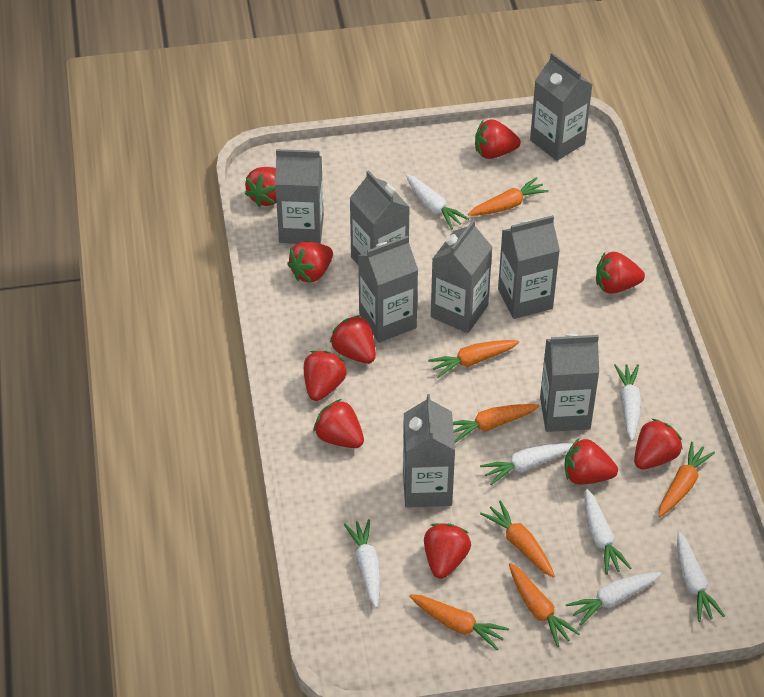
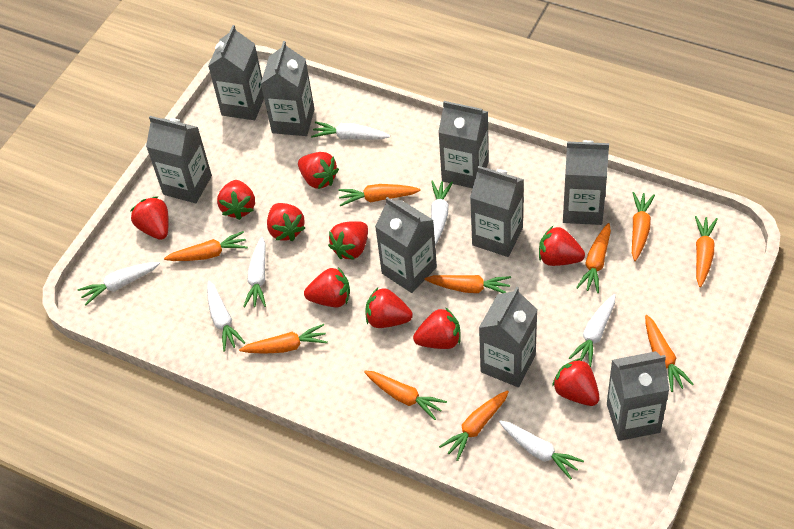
grey carton: 8 -> 9
orange carrot: 7 -> 10

